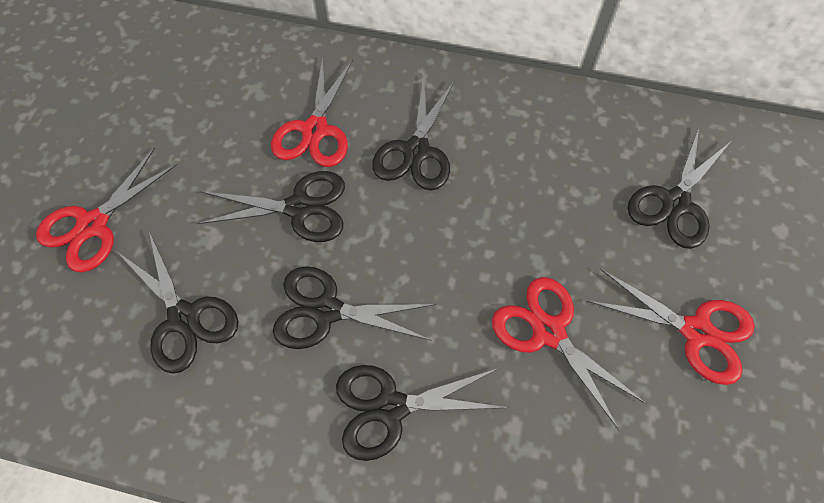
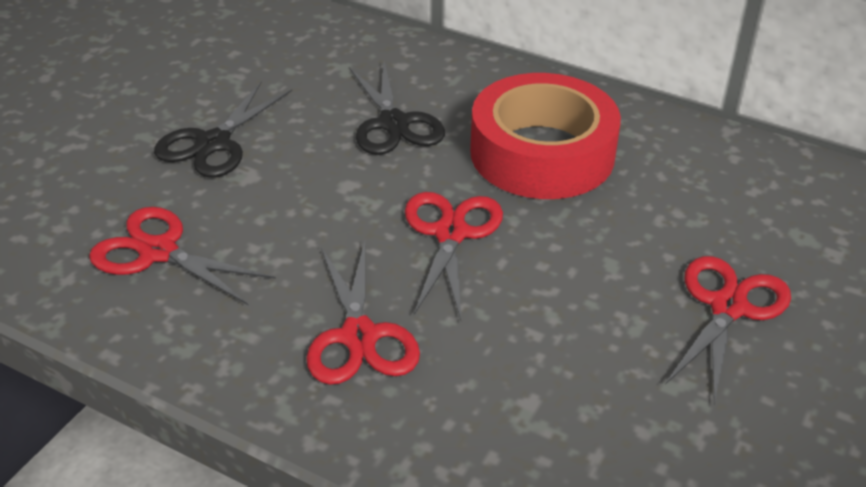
black scissors: 6 -> 2
red tape: 0 -> 1

